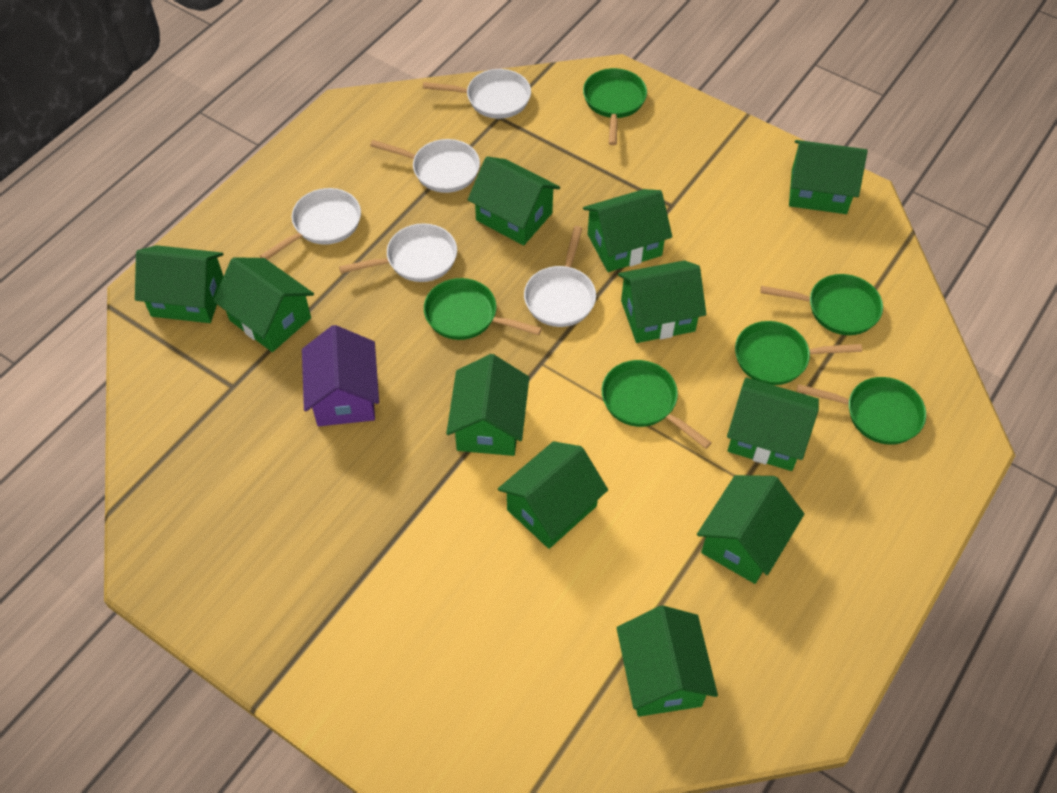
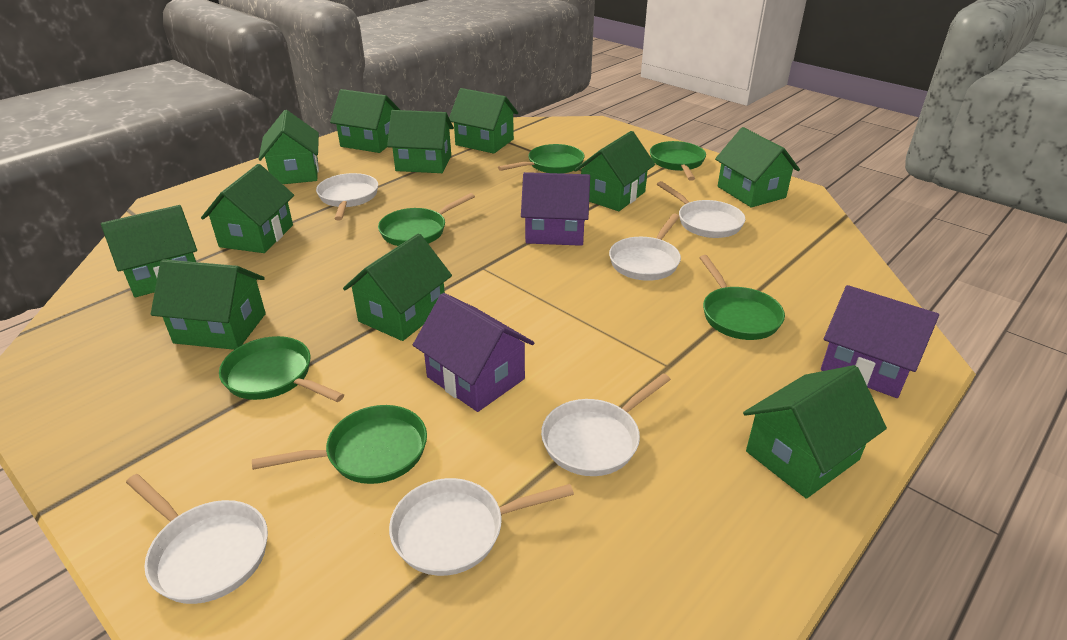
purple house: 1 -> 3
white pan: 5 -> 6

